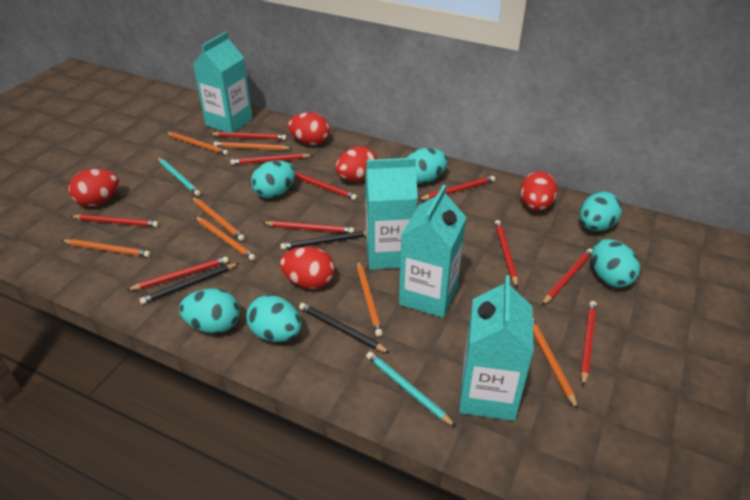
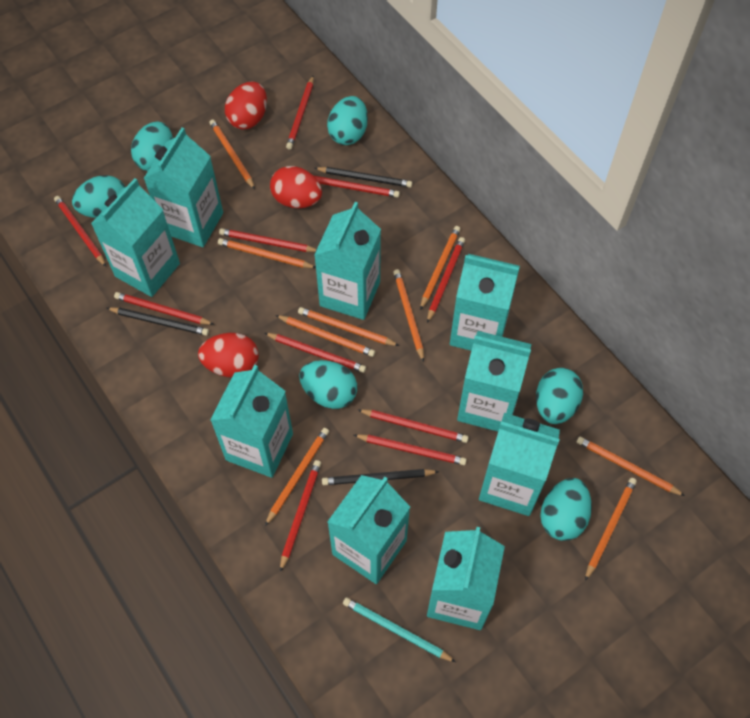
orange pencil: 7 -> 9
red egg: 5 -> 3
turquoise carton: 4 -> 9
turquoise pencil: 2 -> 1

